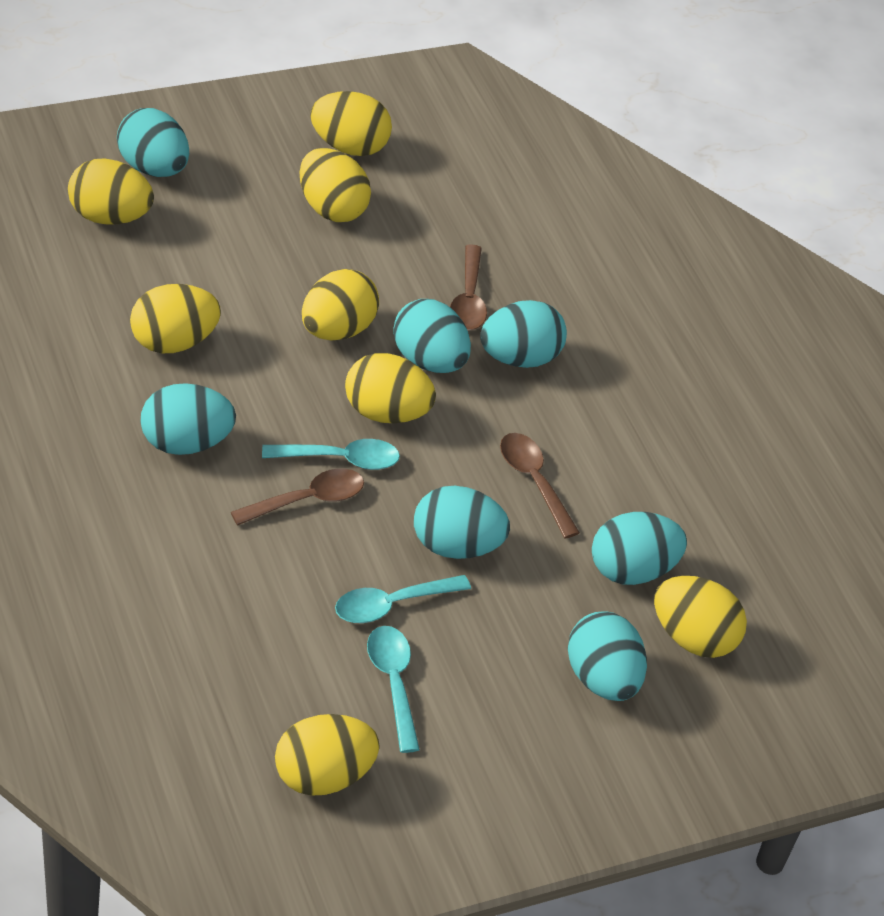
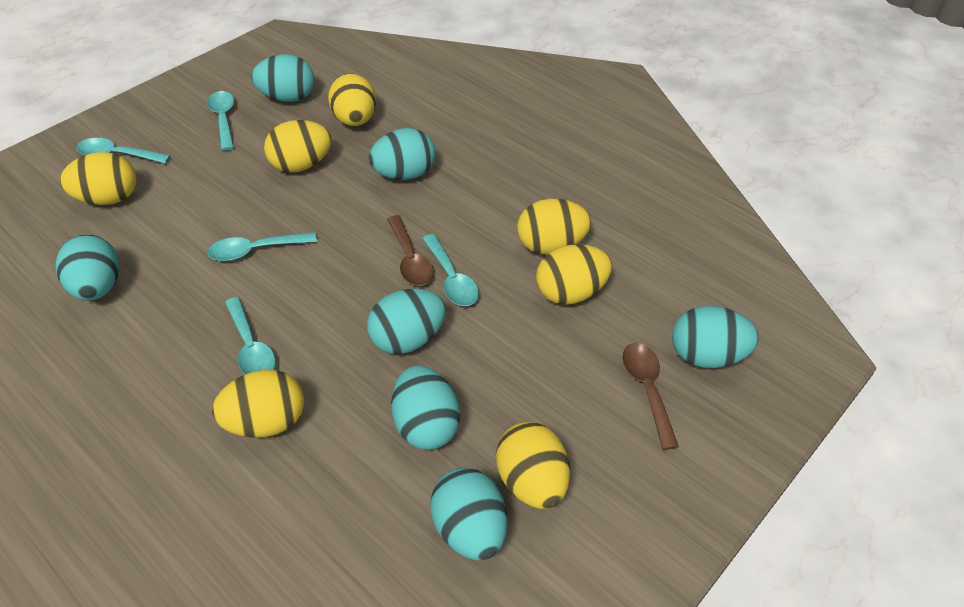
brown spoon: 3 -> 2
turquoise spoon: 3 -> 5
yellow egg: 8 -> 7

